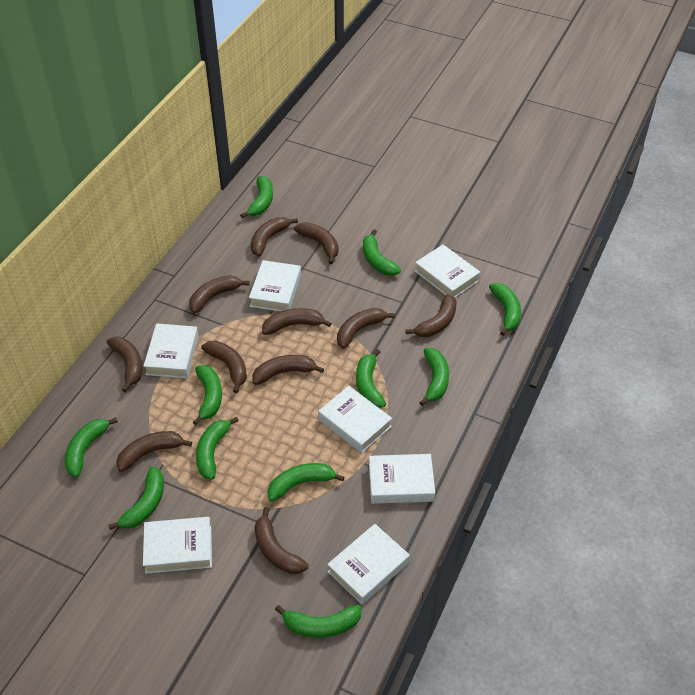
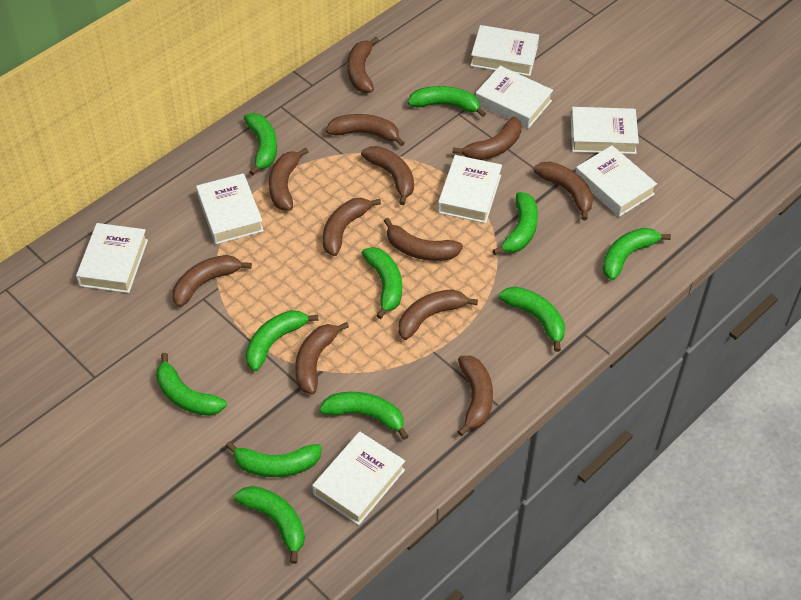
brown banana: 11 -> 12
white book: 7 -> 8

